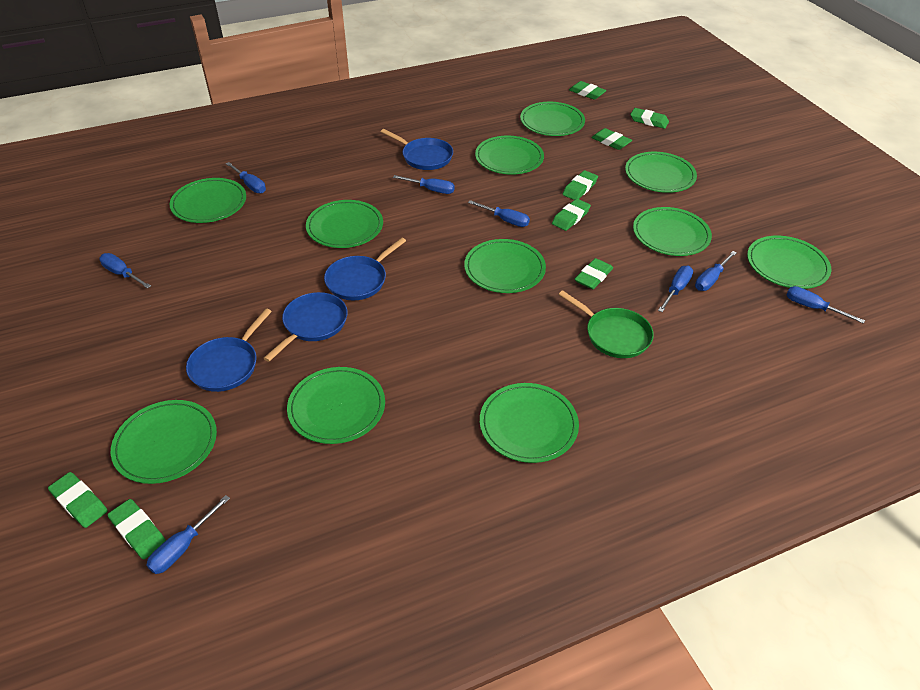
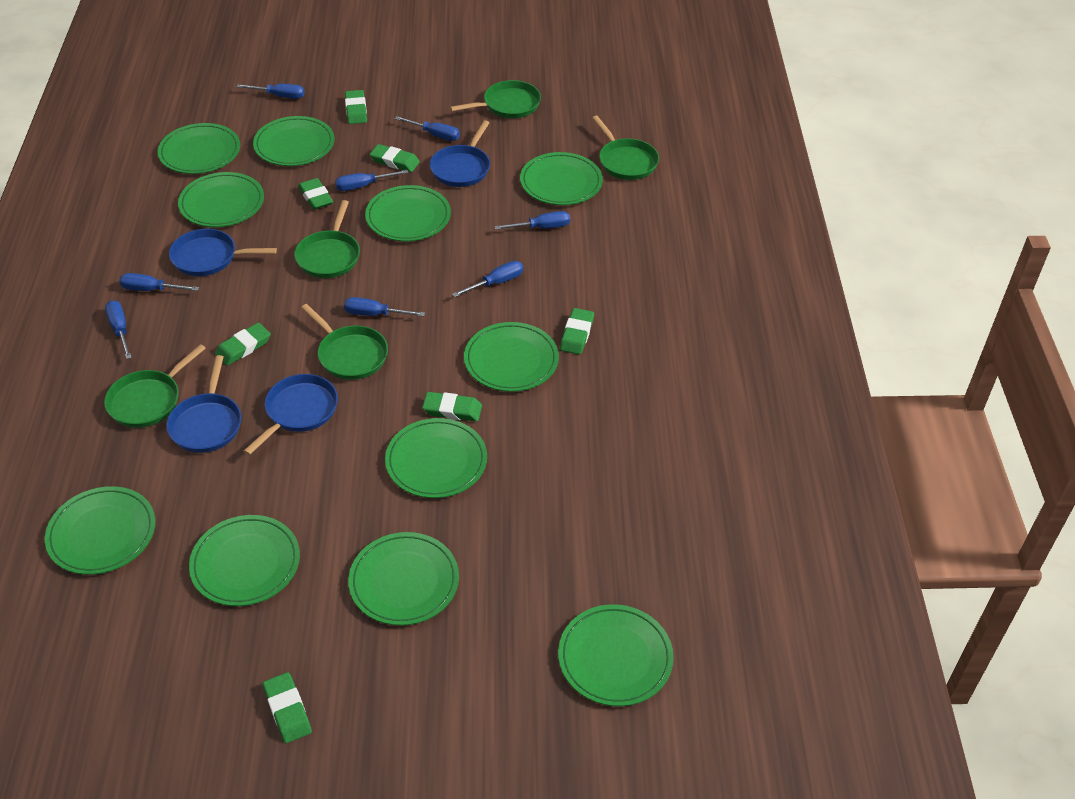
green eraser: 8 -> 7
green pan: 1 -> 5

